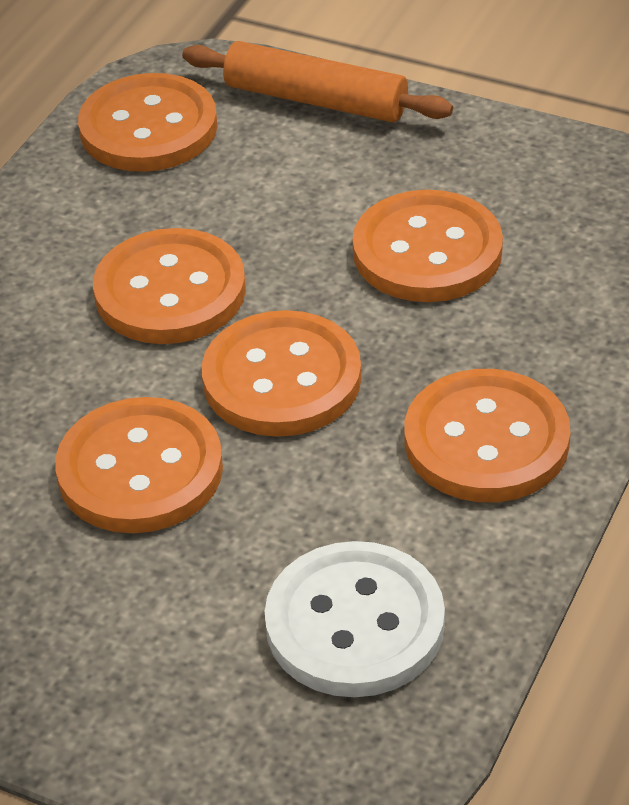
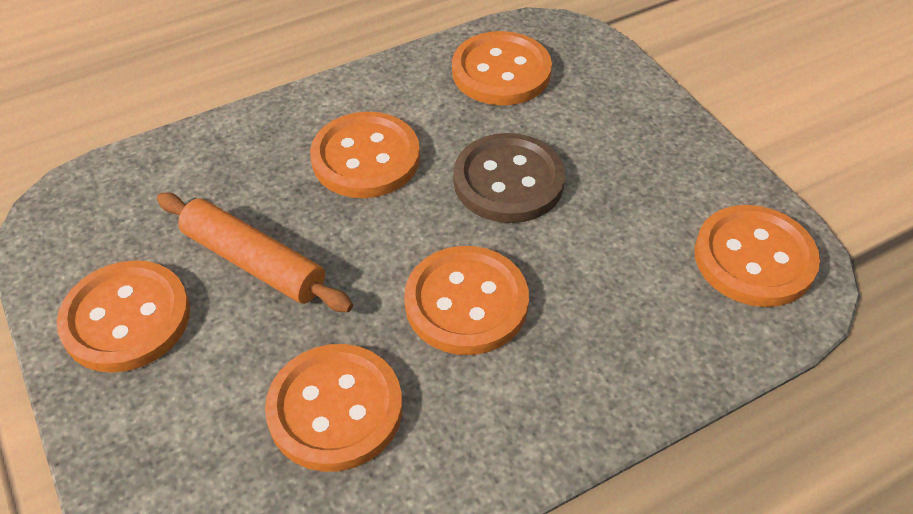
brown button: 0 -> 1
white button: 1 -> 0

